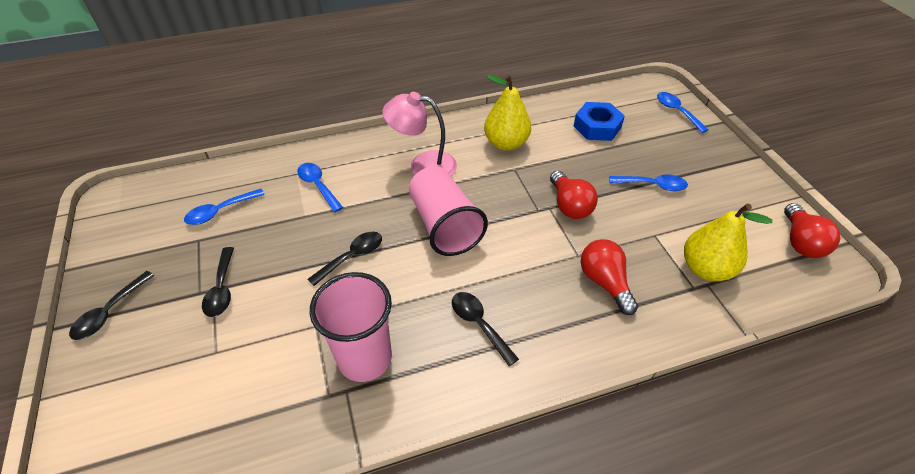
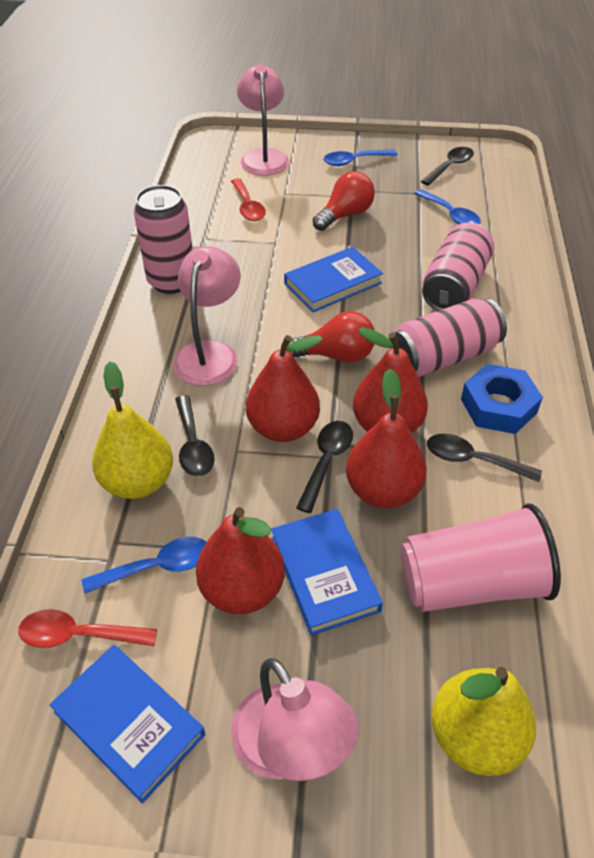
blue book: 0 -> 3
blue spoon: 4 -> 3
pink can: 0 -> 3
pink cup: 2 -> 1
pink lamp: 1 -> 3
red light bulb: 3 -> 2
red pear: 0 -> 4
red spoon: 0 -> 2

